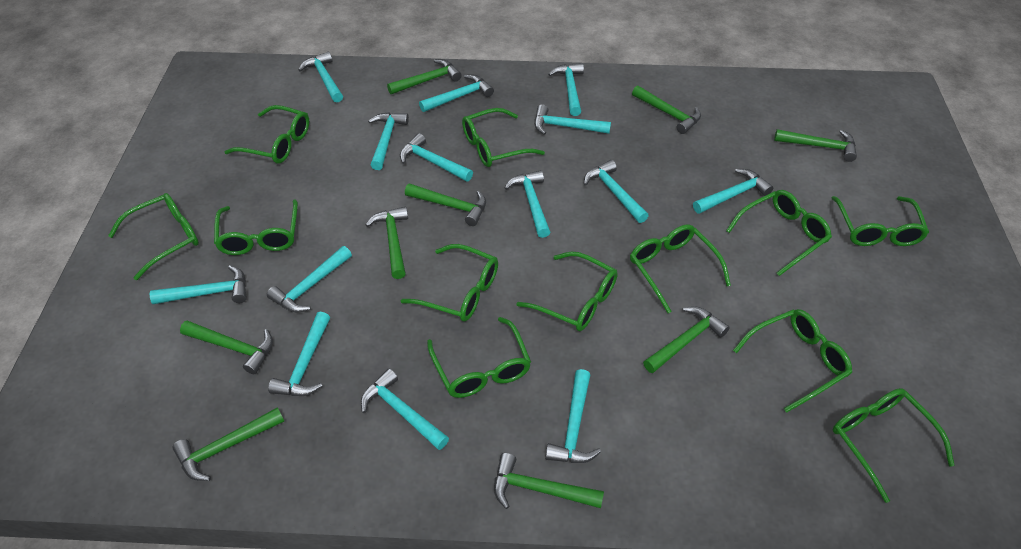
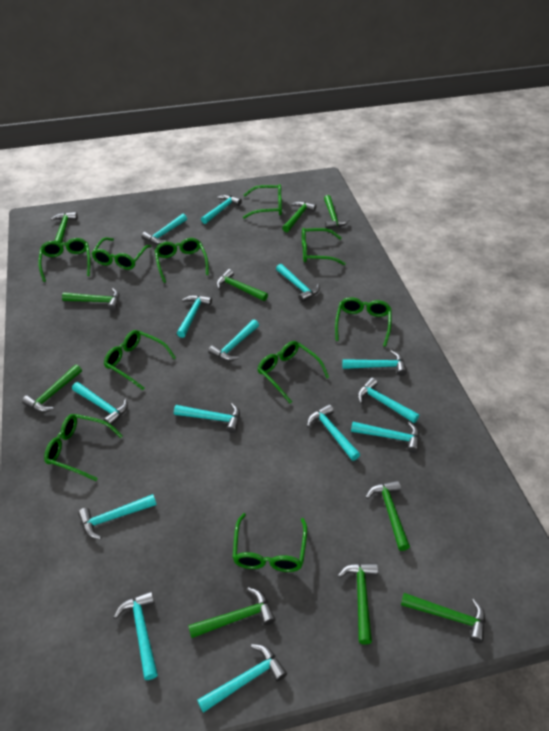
green glasses: 12 -> 10
green hammer: 9 -> 10

